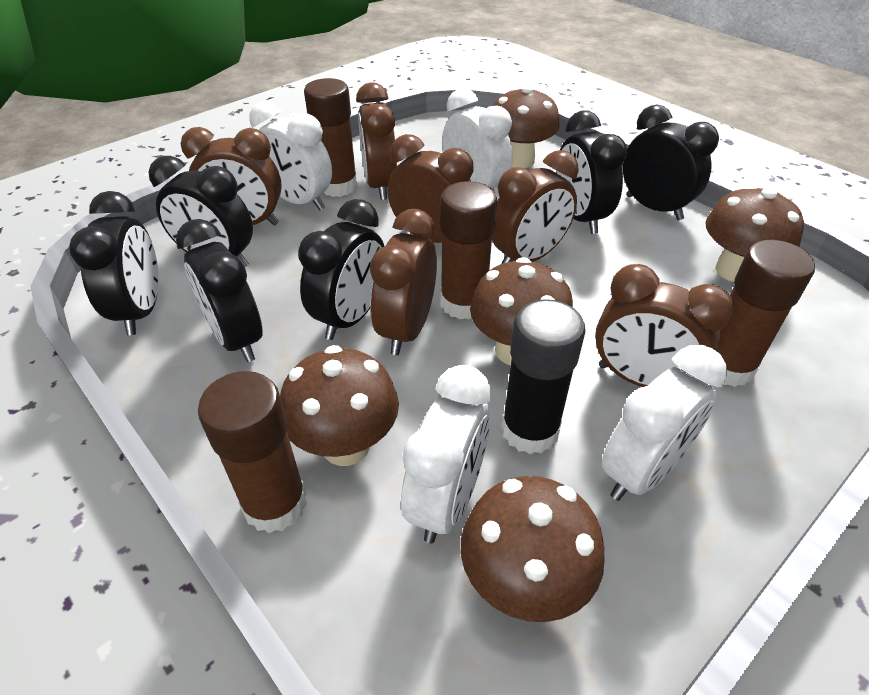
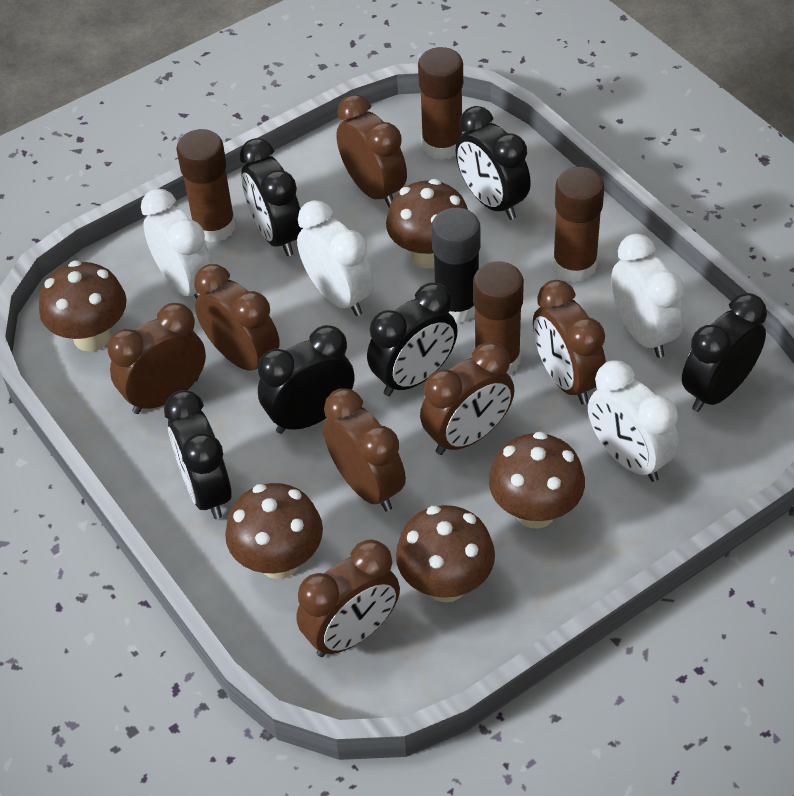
brown clock: 6 -> 7

